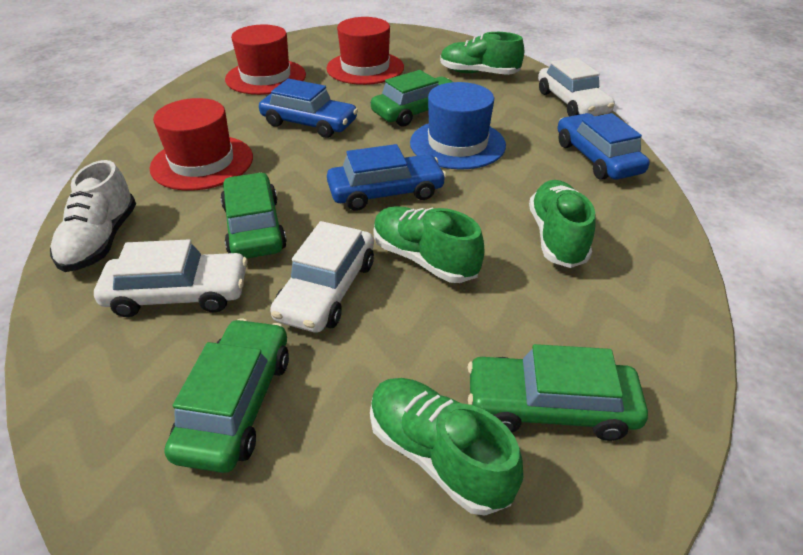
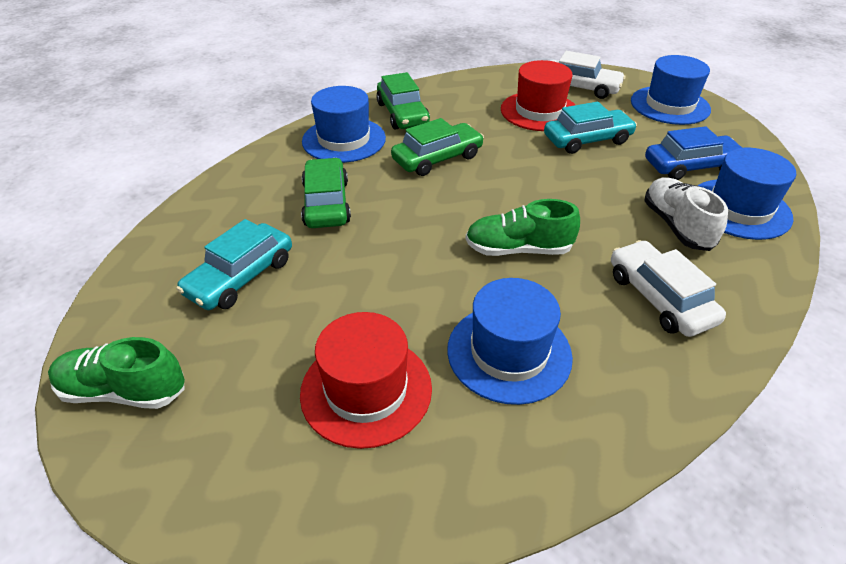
blue car: 3 -> 1
blue hat: 1 -> 4
green car: 4 -> 3
green shoe: 4 -> 2
red hat: 3 -> 2
turquoise car: 0 -> 2
white car: 3 -> 2

